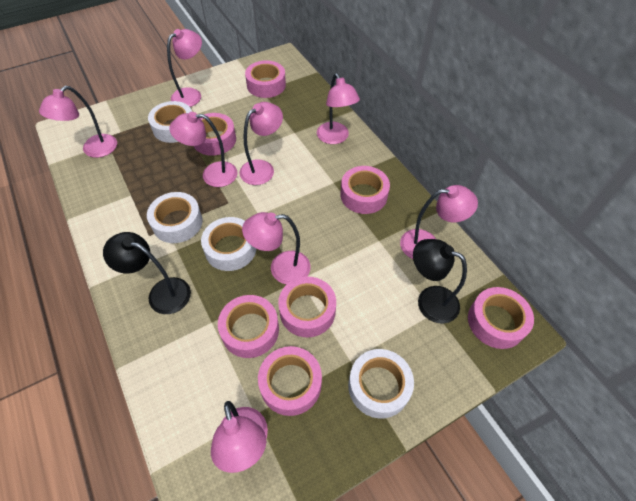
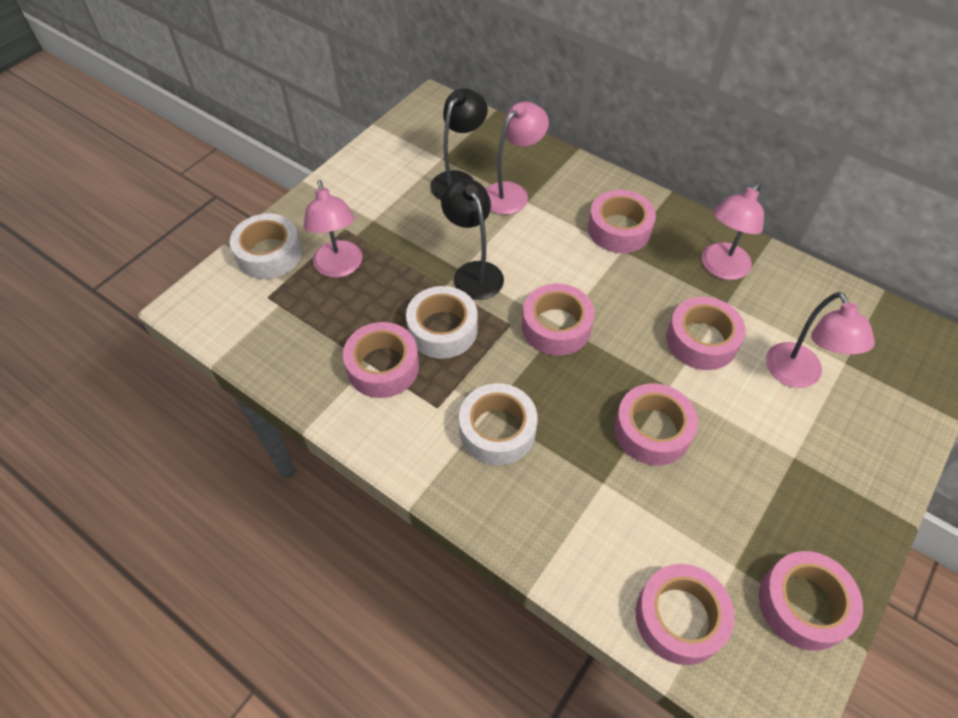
pink lamp: 8 -> 4
white tape: 4 -> 3

